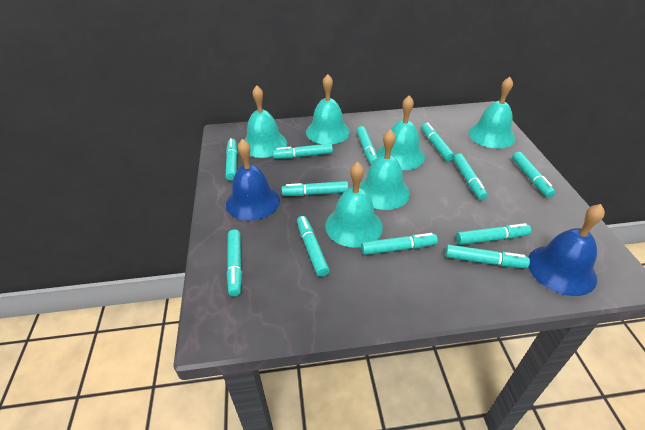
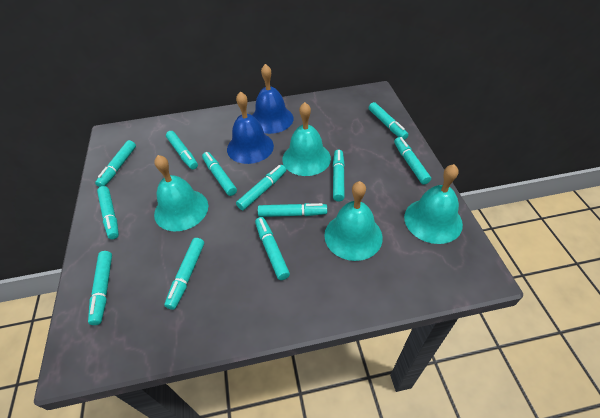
turquoise bell: 6 -> 4

